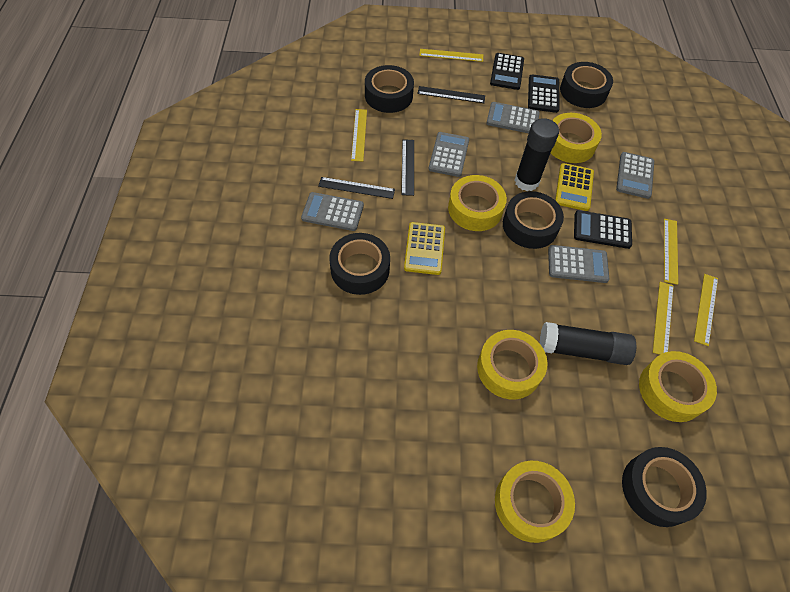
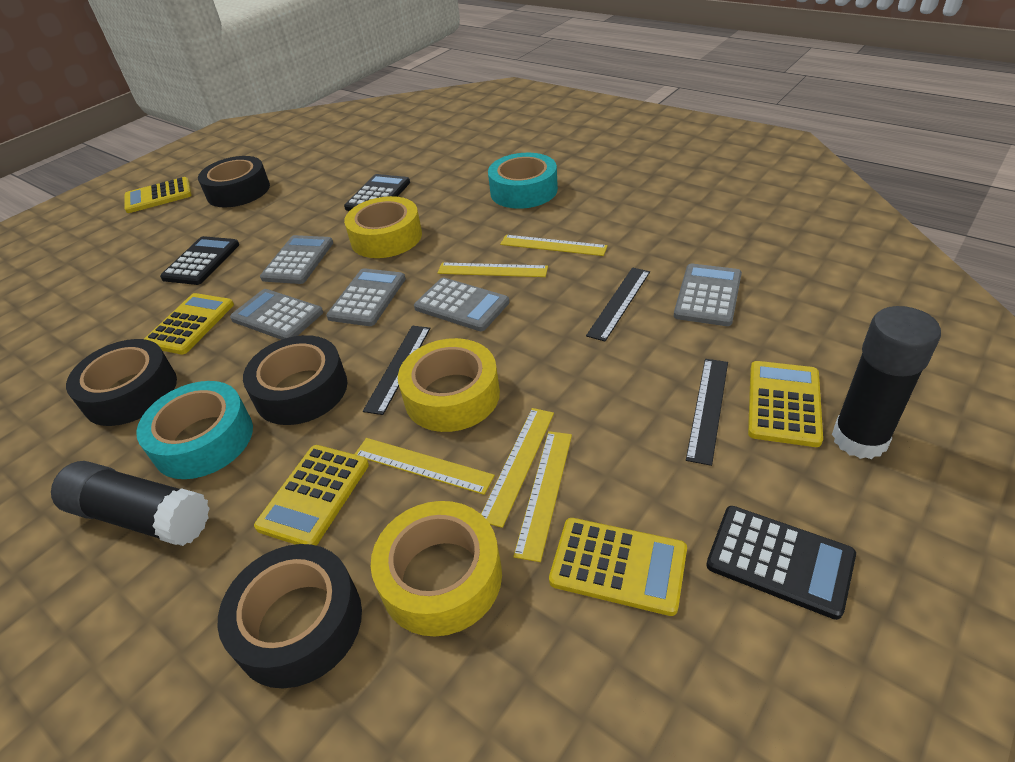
black tape: 5 -> 4
turquoise tape: 0 -> 2
yellow calculator: 2 -> 5
yellow tape: 5 -> 3

